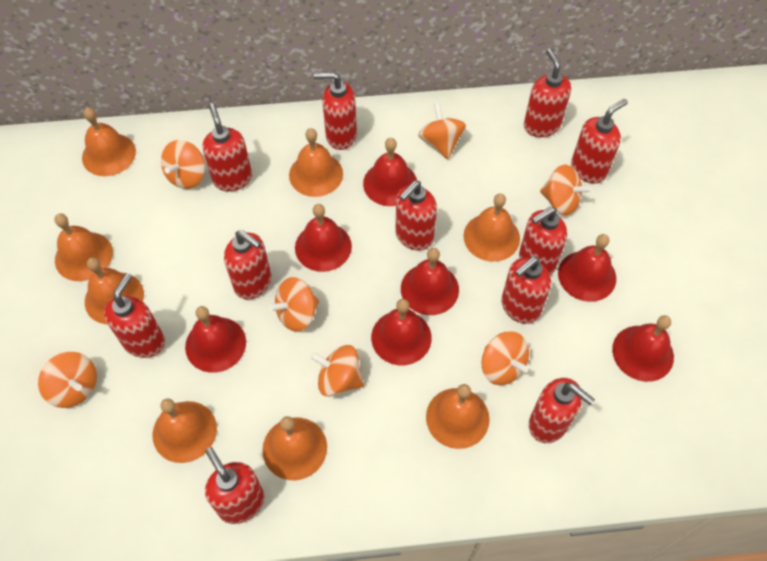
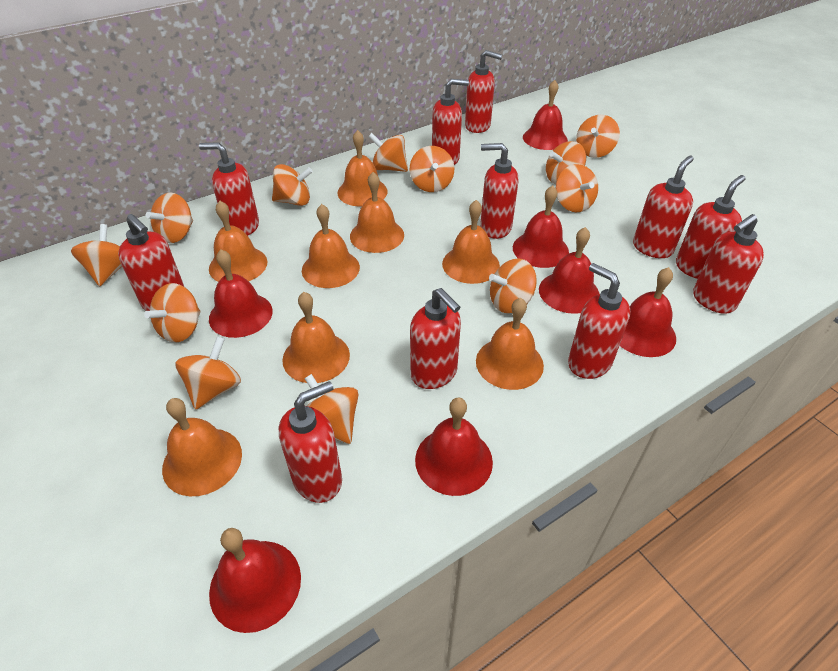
orange spinning top: 7 -> 12

